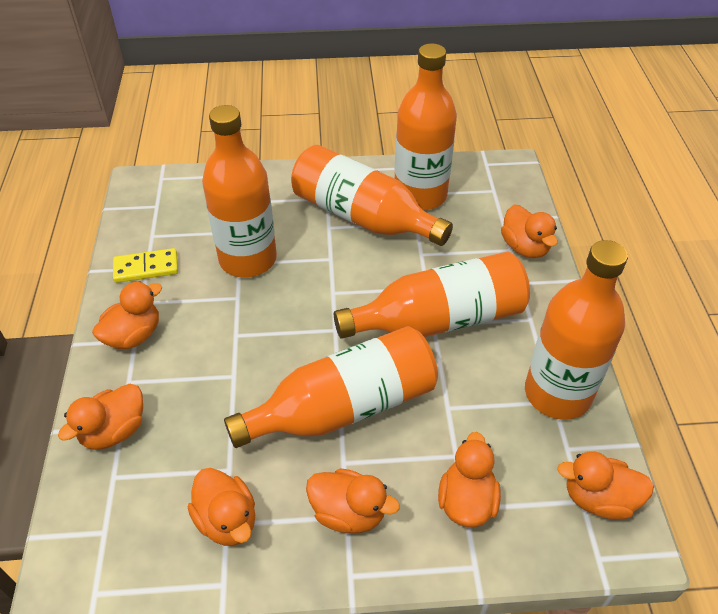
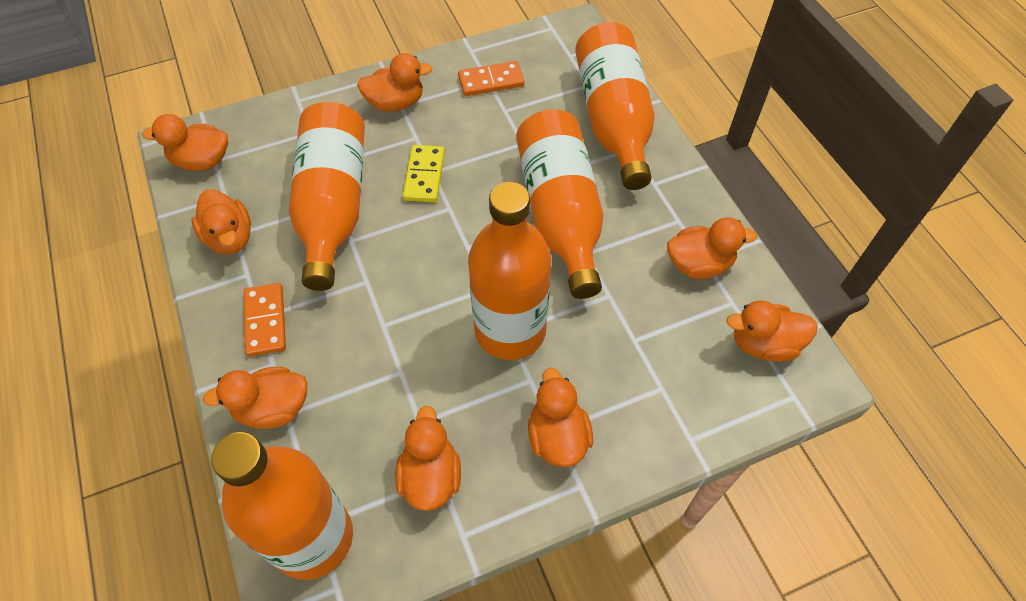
orange bottle: 6 -> 5
orange domino: 0 -> 2
orange duck: 7 -> 8

